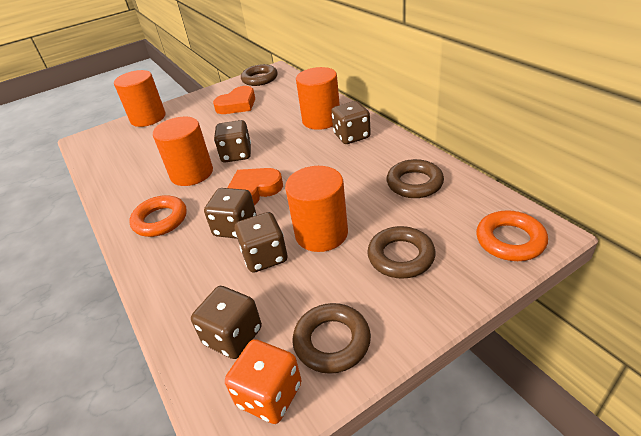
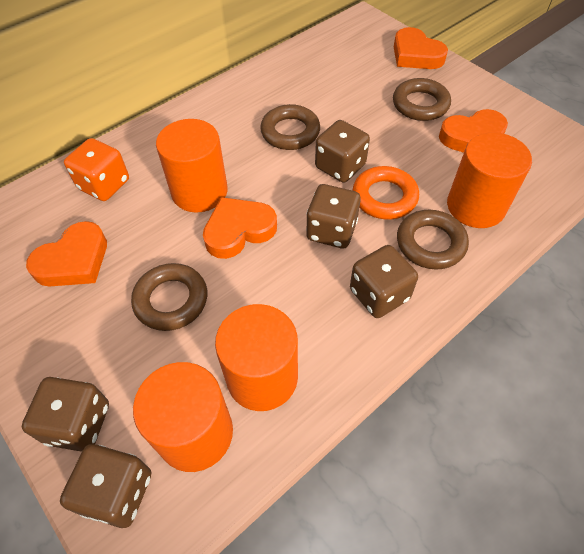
orange heart: 2 -> 4
orange ring: 2 -> 1

